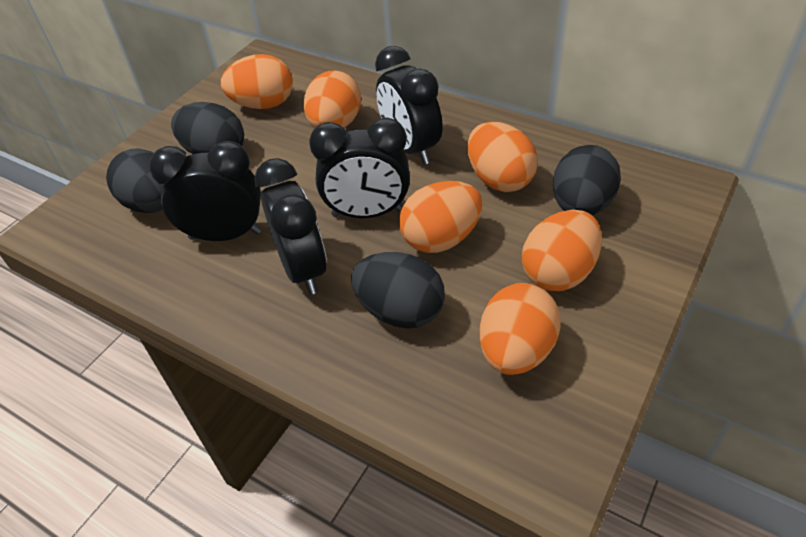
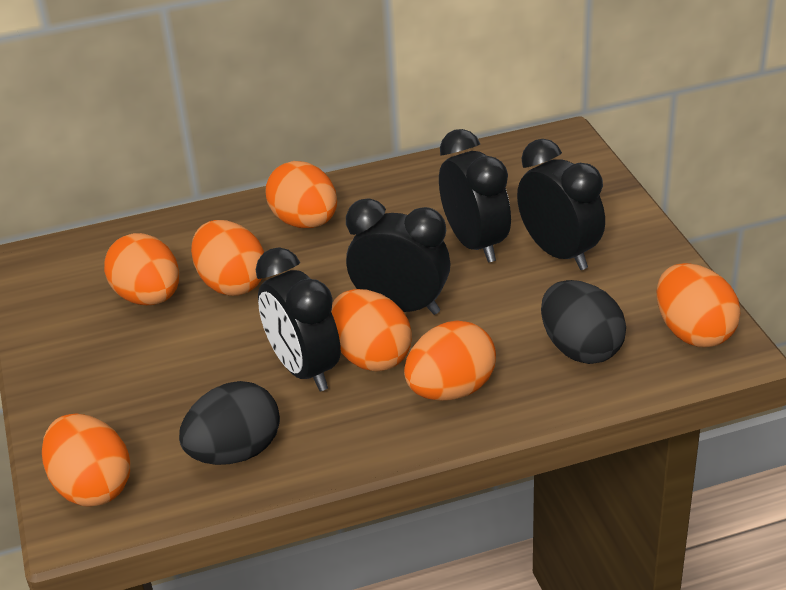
black egg: 4 -> 2
orange egg: 6 -> 7

